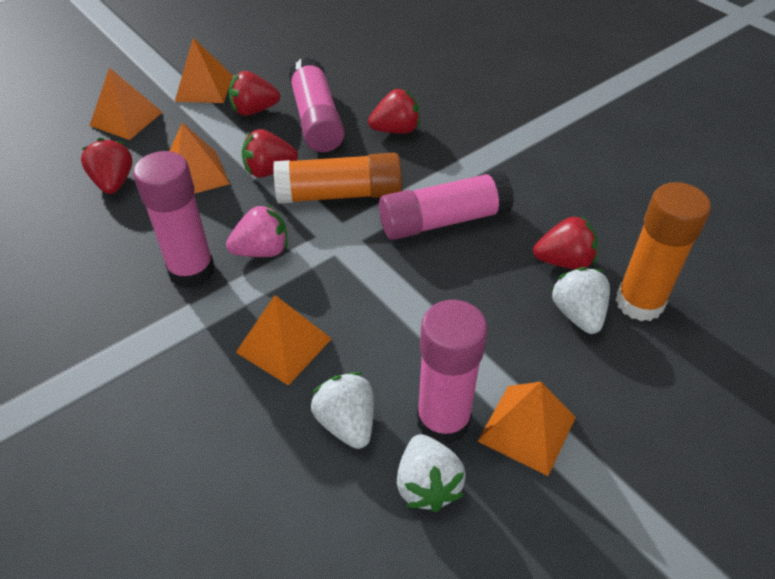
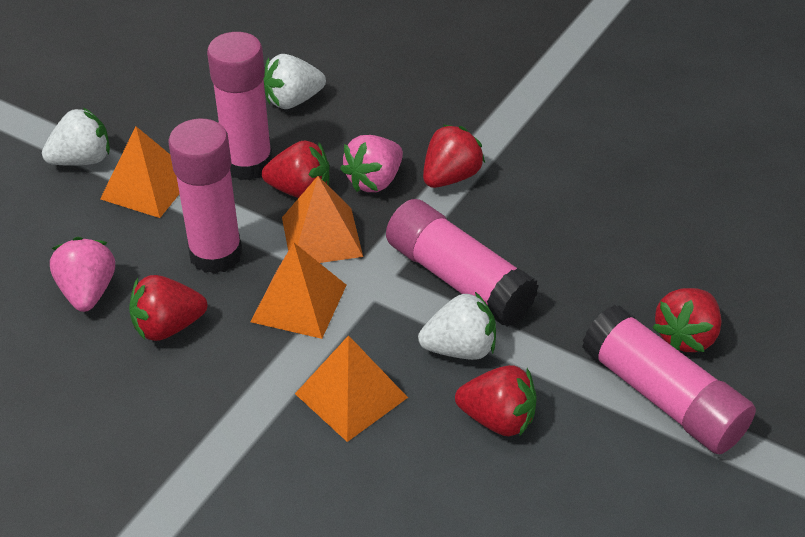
orange glue stick: 2 -> 0
orange pyramid: 5 -> 4
pink strawberry: 1 -> 2

